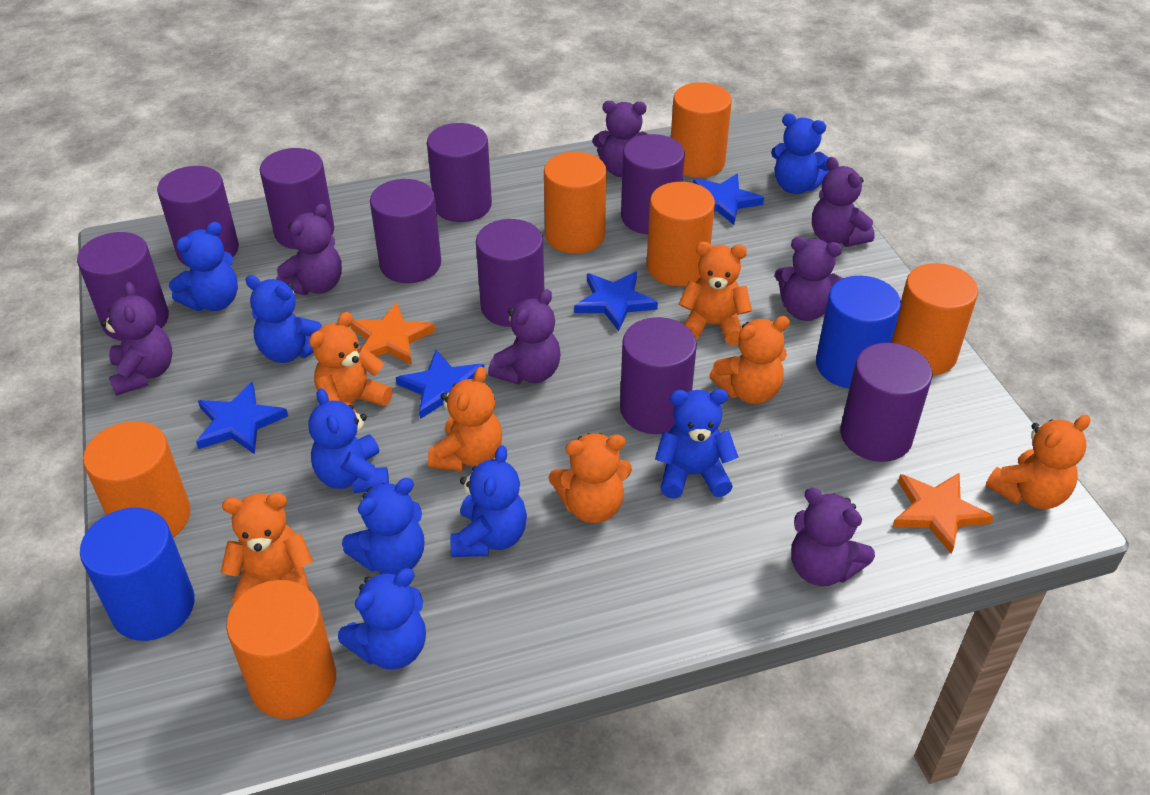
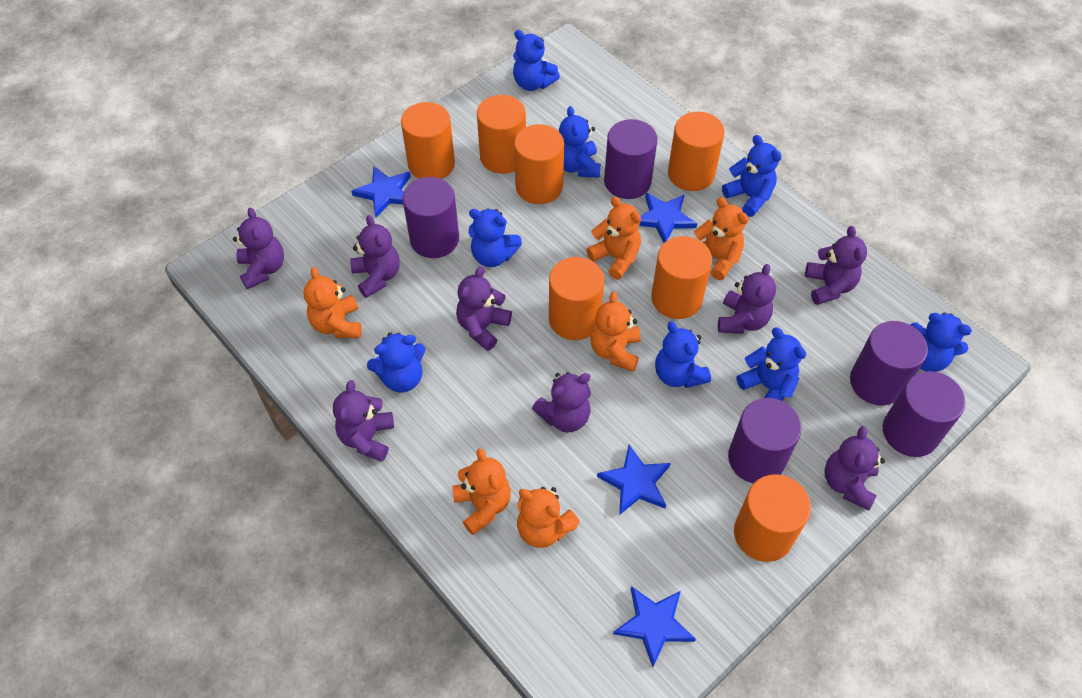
blue cylinder: 2 -> 0
orange cylinder: 6 -> 7
orange star: 2 -> 0
orange teddy bear: 7 -> 6
purple cylinder: 9 -> 5
purple teddy bear: 7 -> 8

